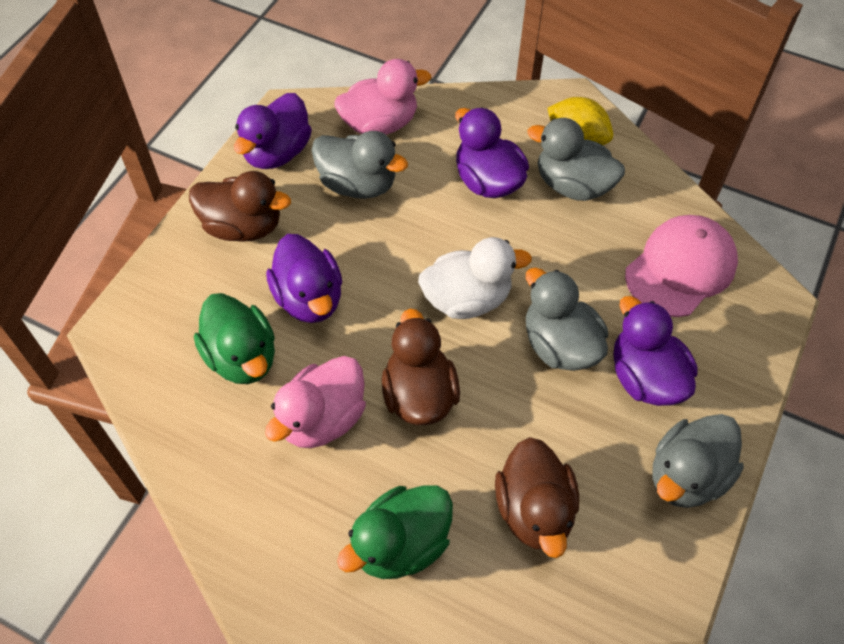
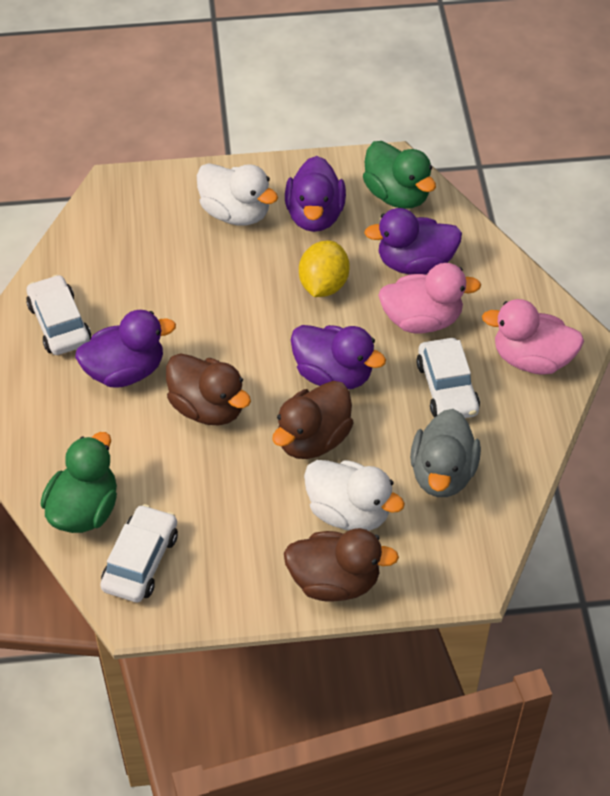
grey duck: 4 -> 1
pink cap: 1 -> 0
white car: 0 -> 3
white duck: 1 -> 2

